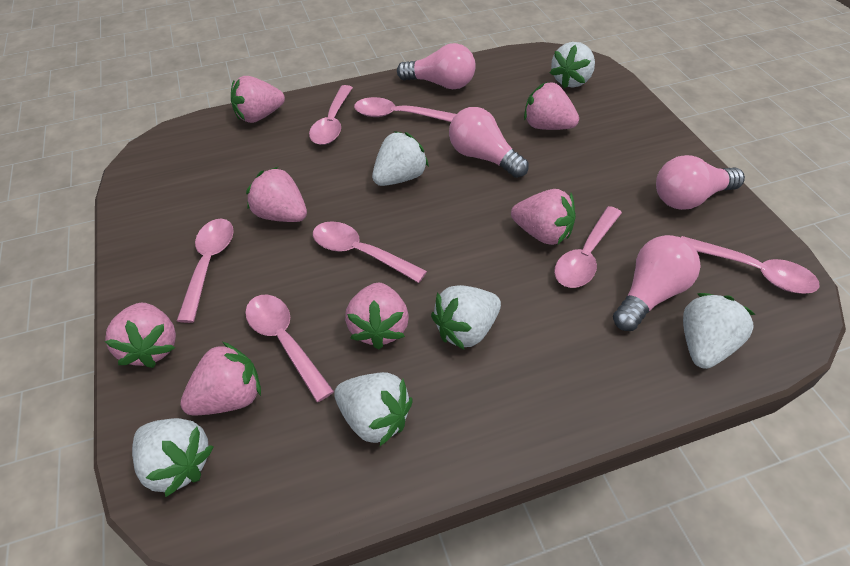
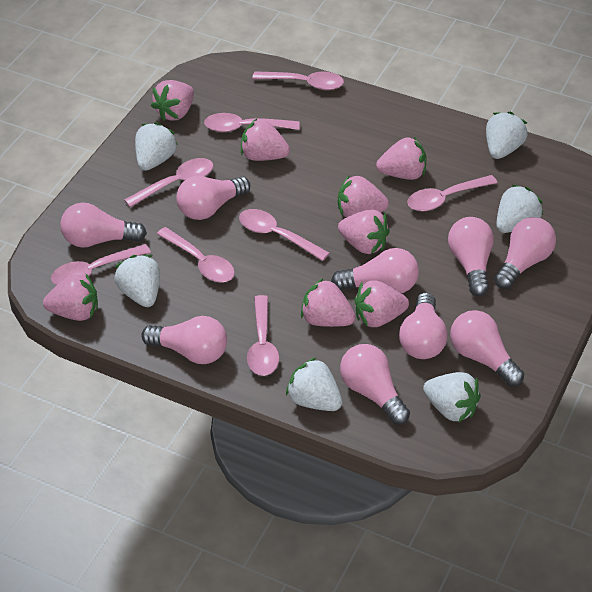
pink light bulb: 4 -> 9
pink spoon: 7 -> 8
pink strawberry: 7 -> 8

